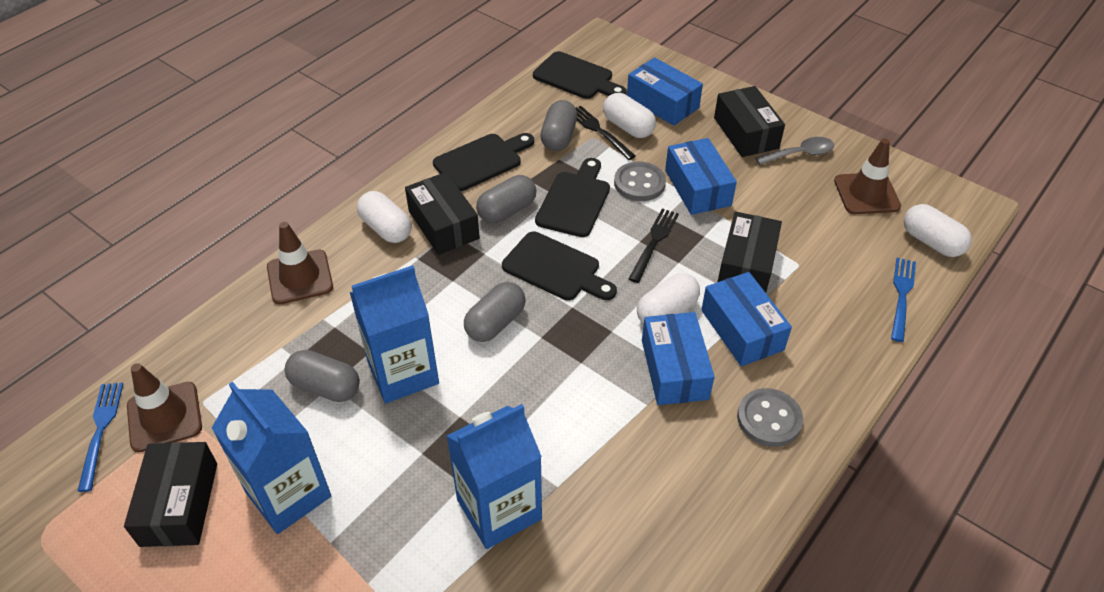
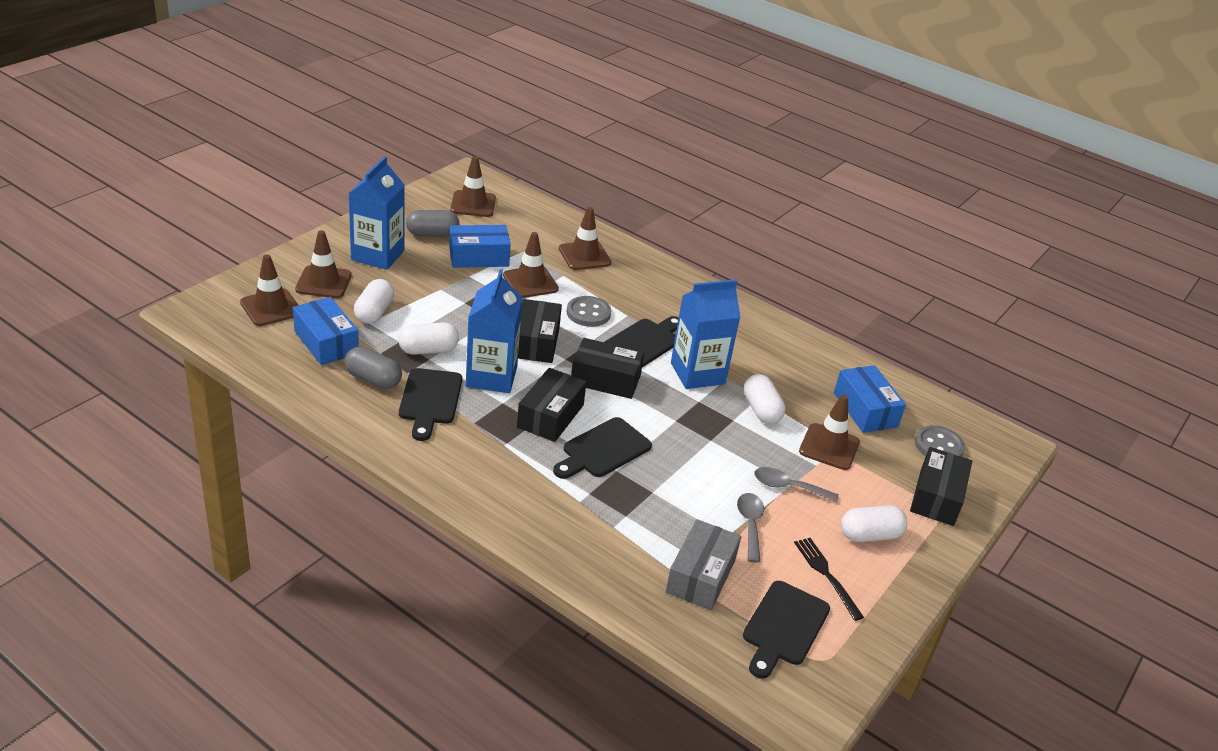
black fork: 2 -> 1
blue box: 4 -> 3
blue fork: 2 -> 0
brown traffic cone: 3 -> 6
grey box: 0 -> 1
grey capsule: 4 -> 2
grey spoon: 1 -> 2

